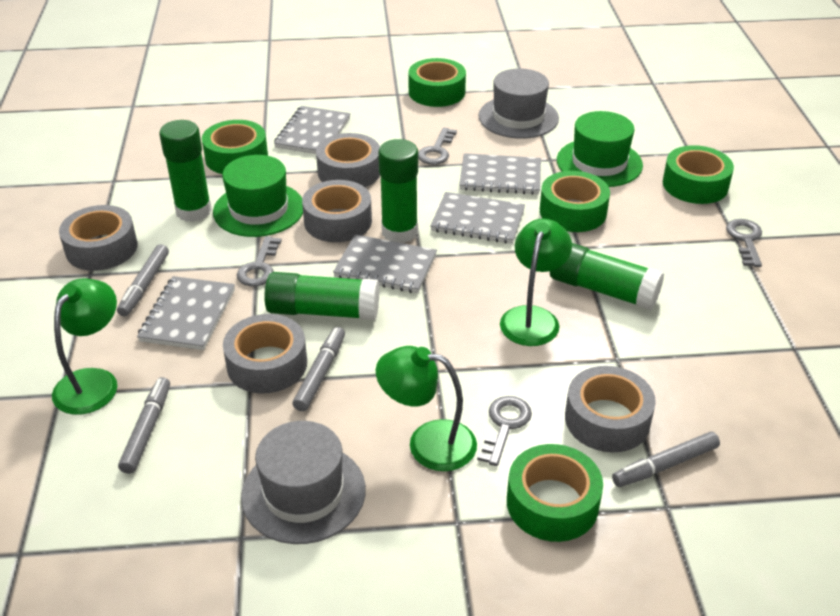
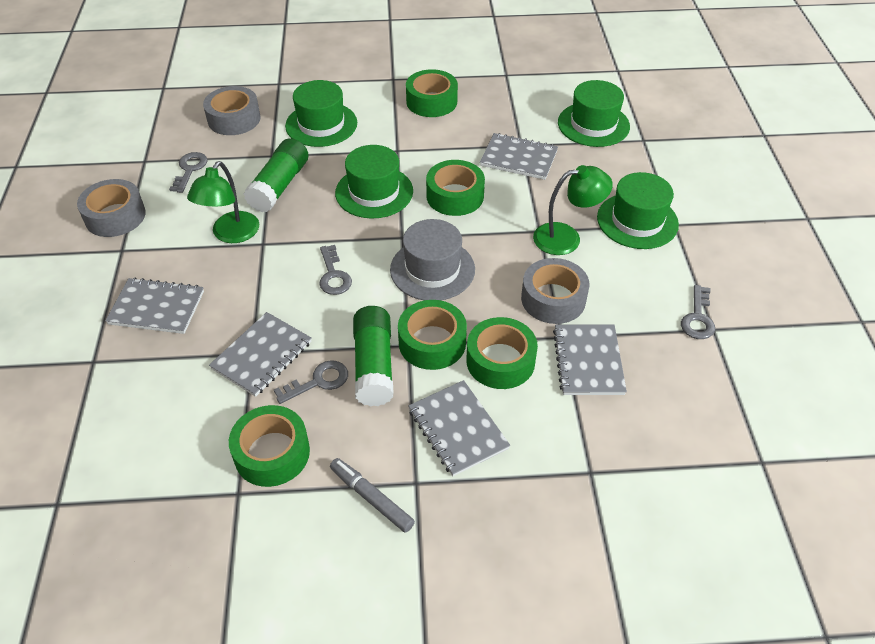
green glue stick: 4 -> 2
green hat: 2 -> 4
green lamp: 3 -> 2
grey hat: 2 -> 1
grey marker: 4 -> 1
grey tape: 5 -> 3

